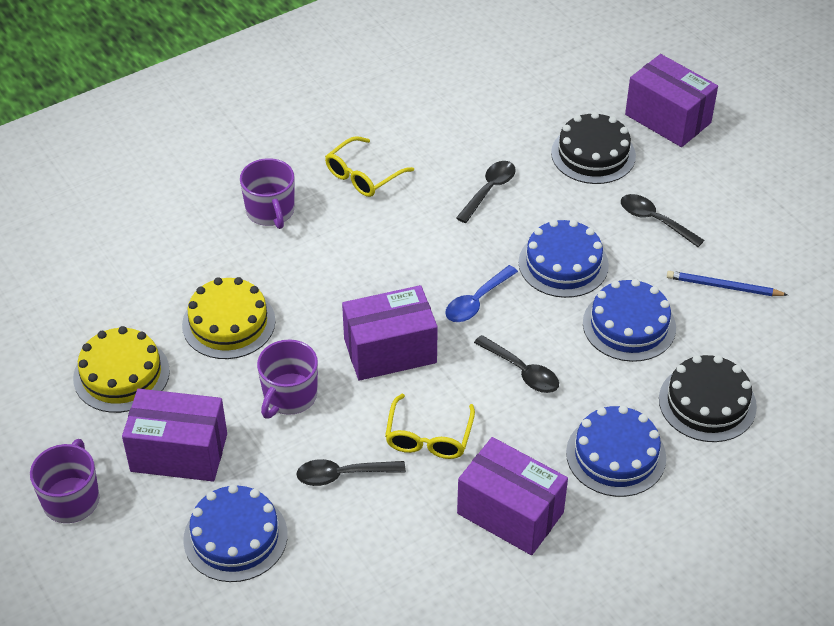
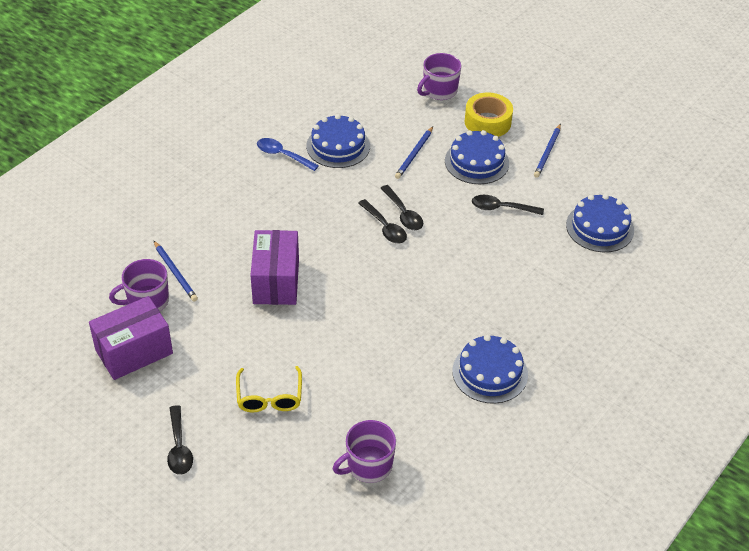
black cake: 2 -> 0
blue pencil: 1 -> 3
purple box: 4 -> 2
yellow cake: 2 -> 0
yellow glasses: 2 -> 1
yellow tape: 0 -> 1

